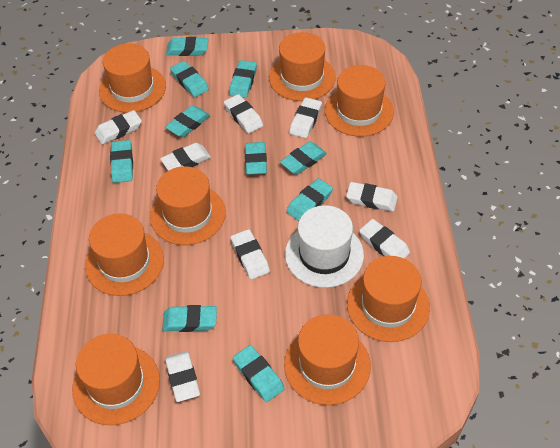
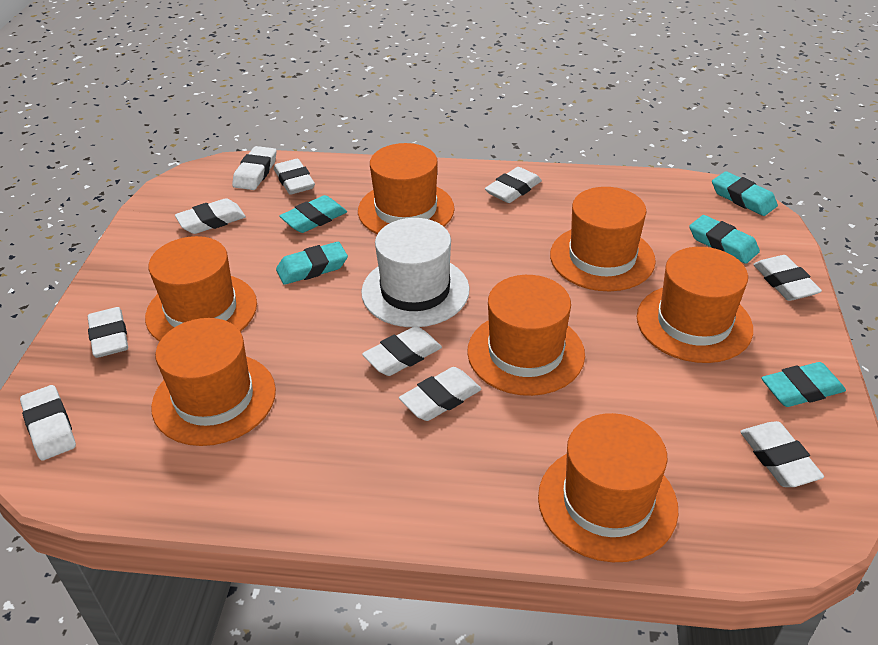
orange hat: 8 -> 7
turquoise eraser: 10 -> 5
white eraser: 8 -> 10

